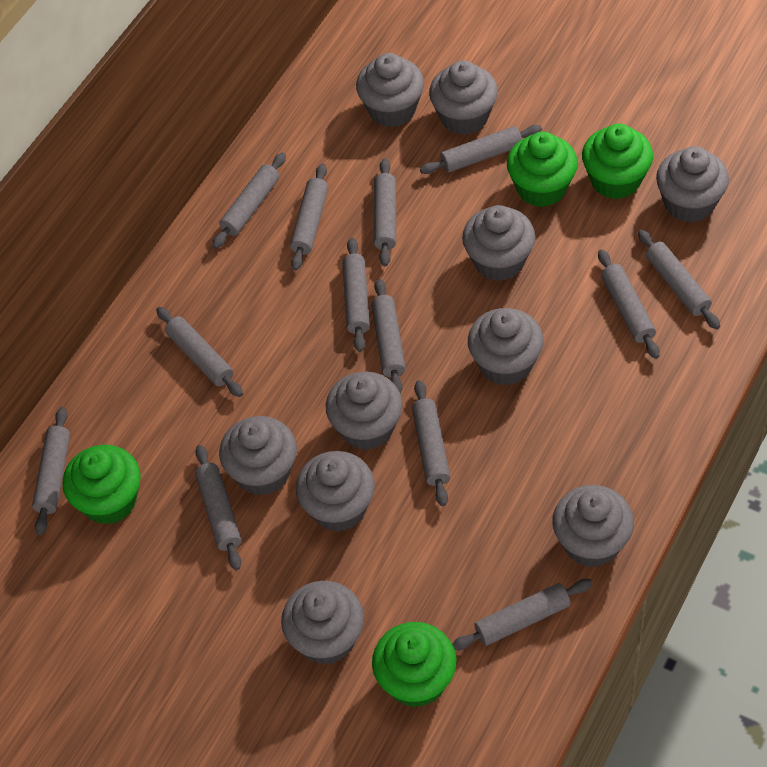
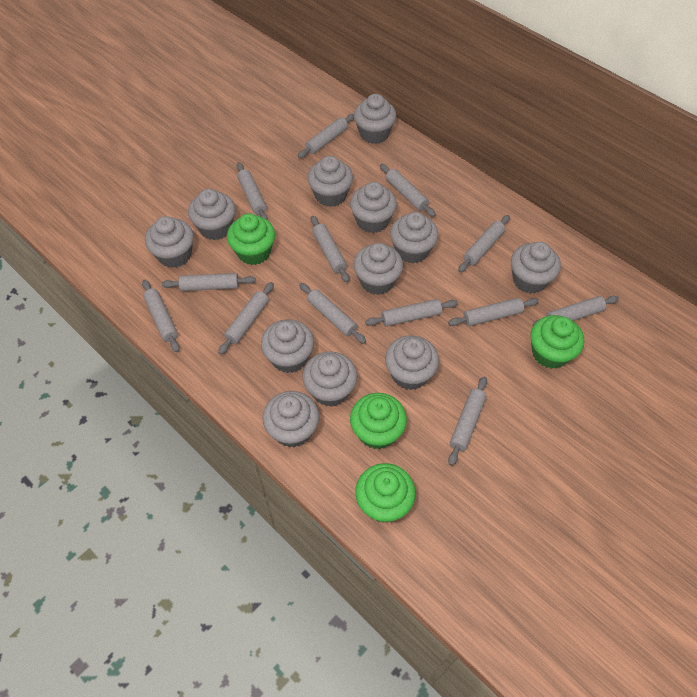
grey cupcake: 10 -> 12

